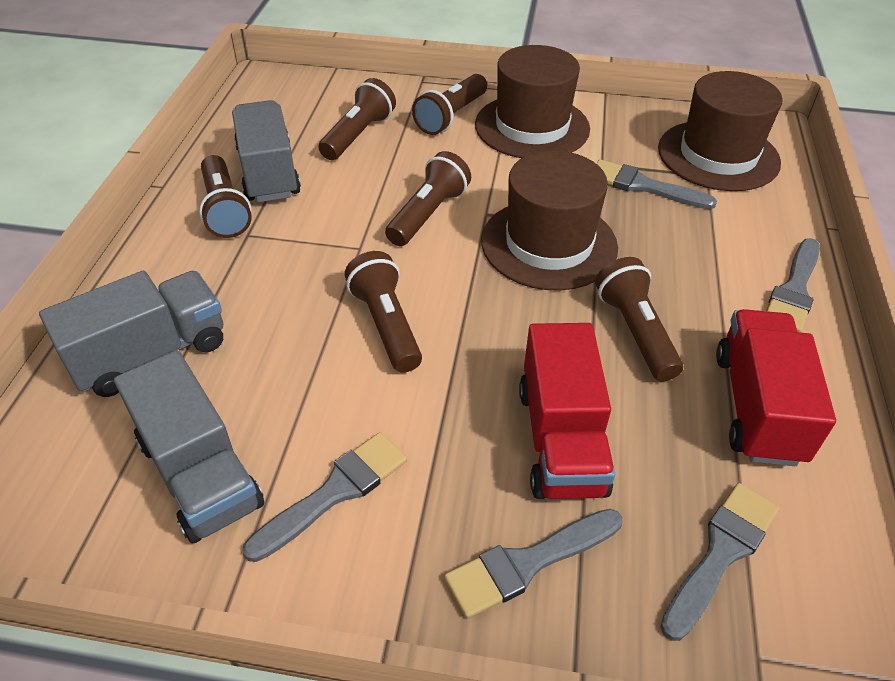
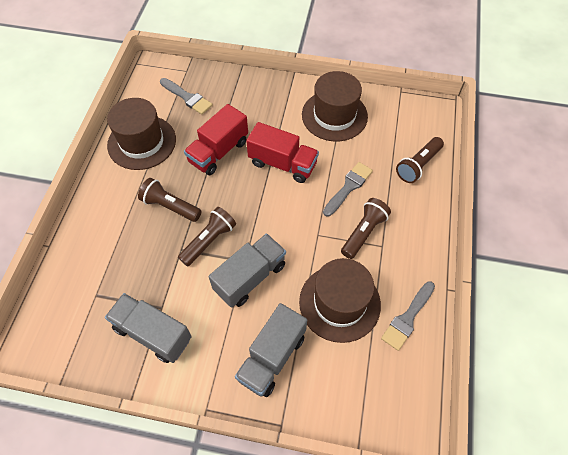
brown flashlight: 6 -> 4
grey brush: 5 -> 3

